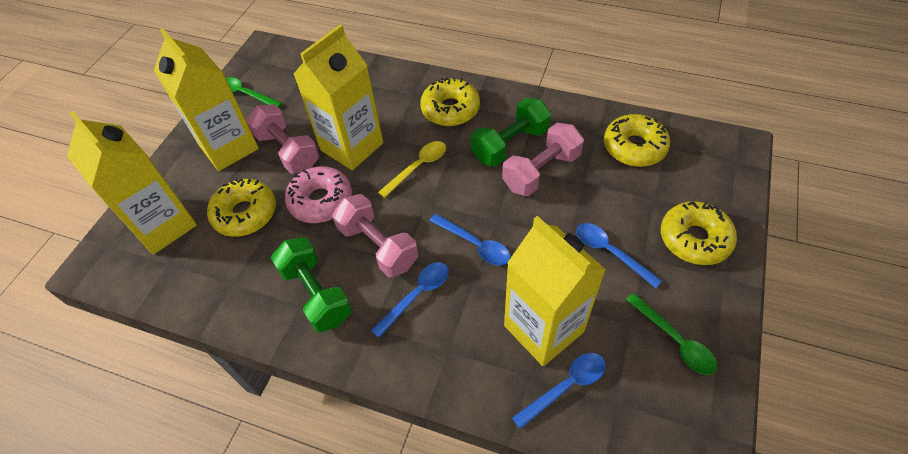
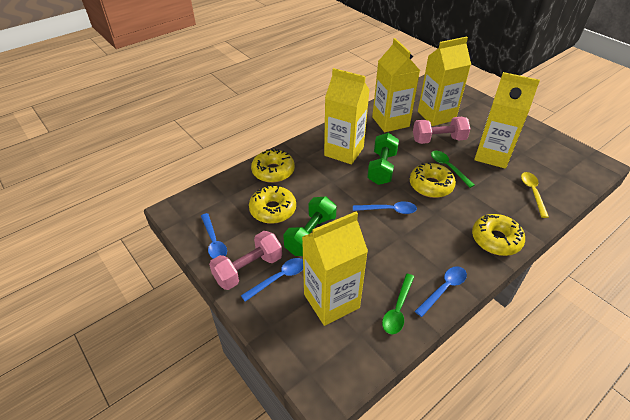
pink donut: 1 -> 0
pink dumbbell: 3 -> 2
yellow carton: 4 -> 5

